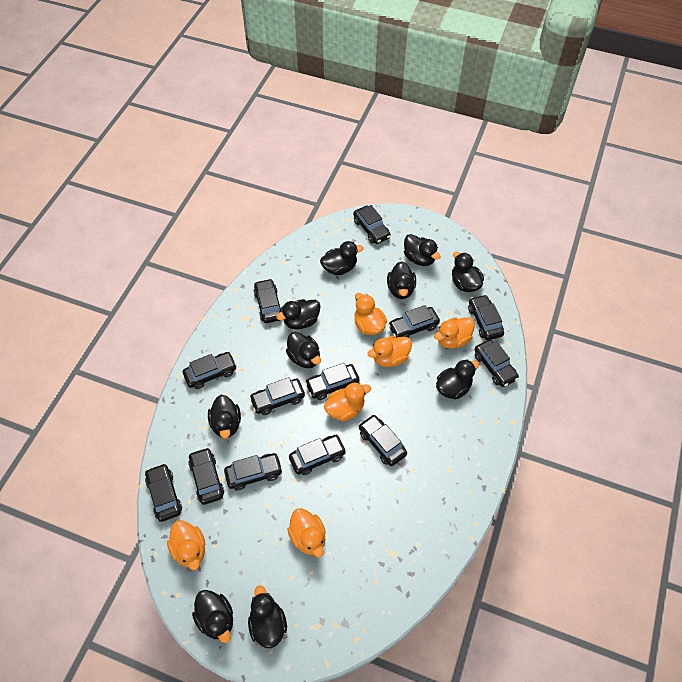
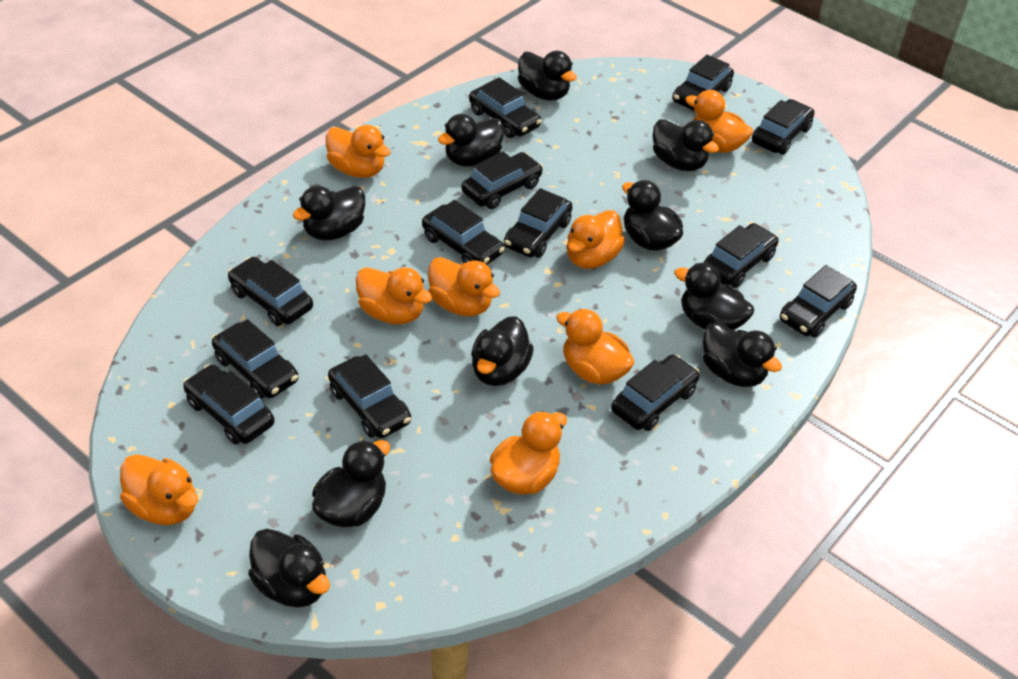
orange duck: 6 -> 8

